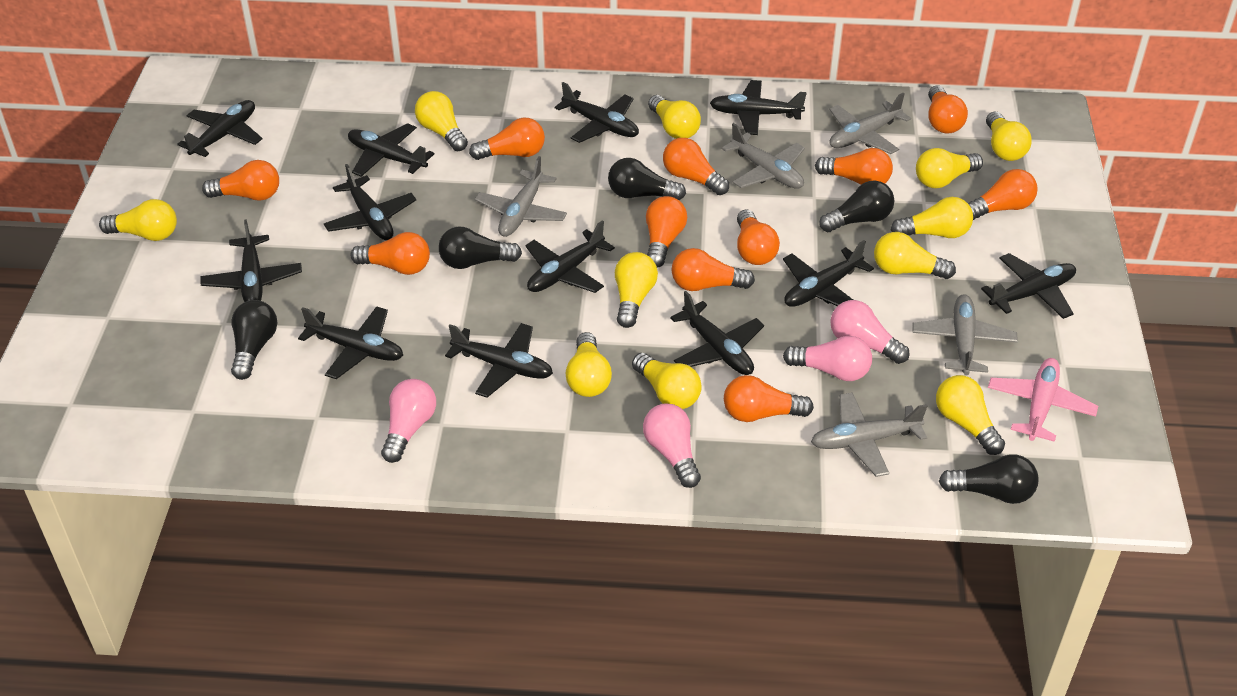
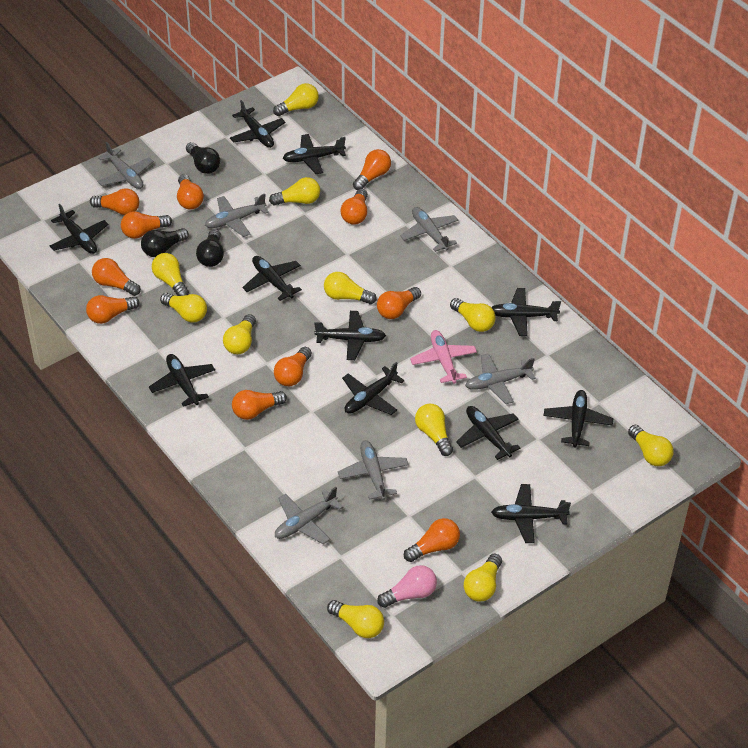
black light bulb: 5 -> 3
black plane: 12 -> 11
grey plane: 5 -> 6
pink light bulb: 4 -> 1

